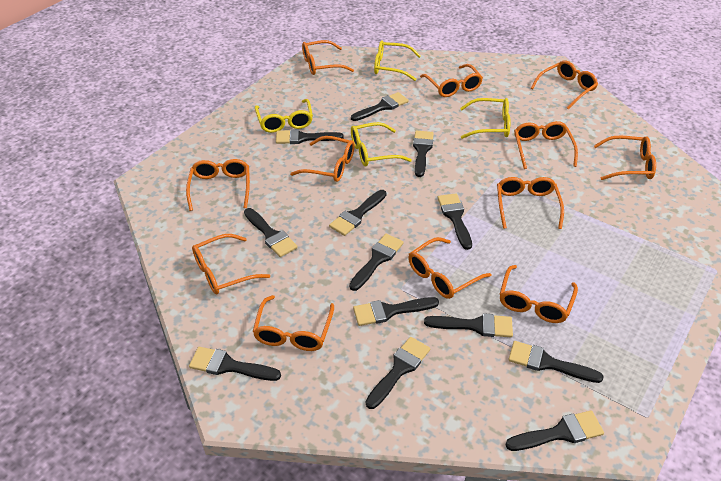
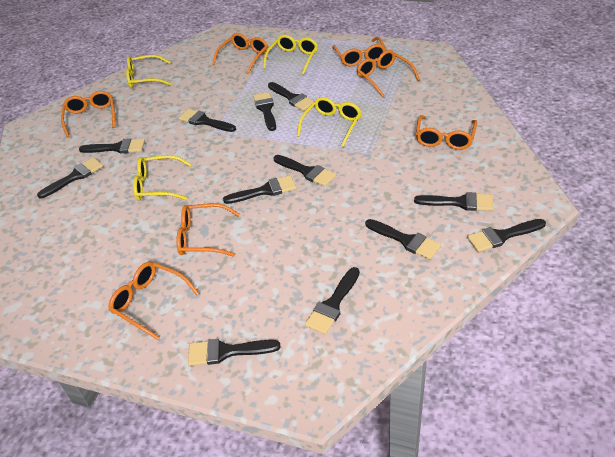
black brush: 13 -> 12
orange glasses: 12 -> 7

